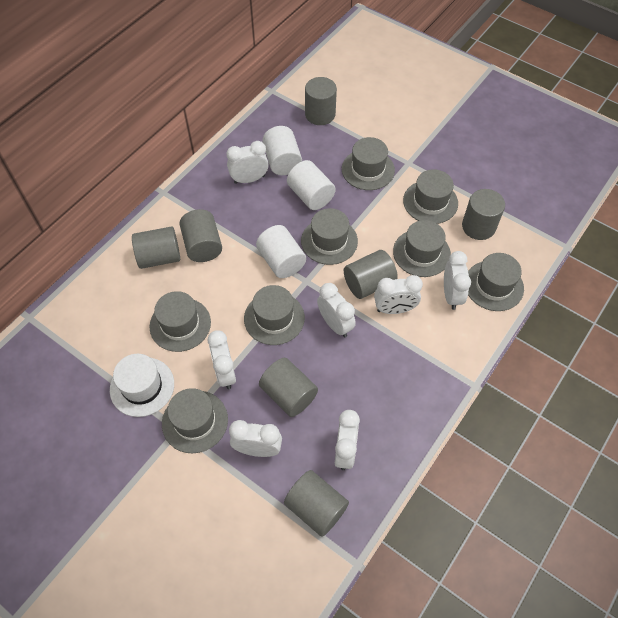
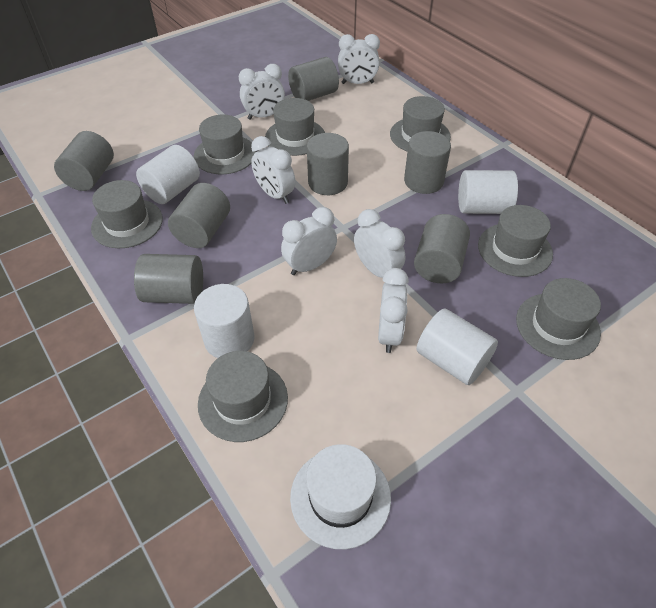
grey hat: 8 -> 7
white clock: 7 -> 6
white cylinder: 3 -> 4

